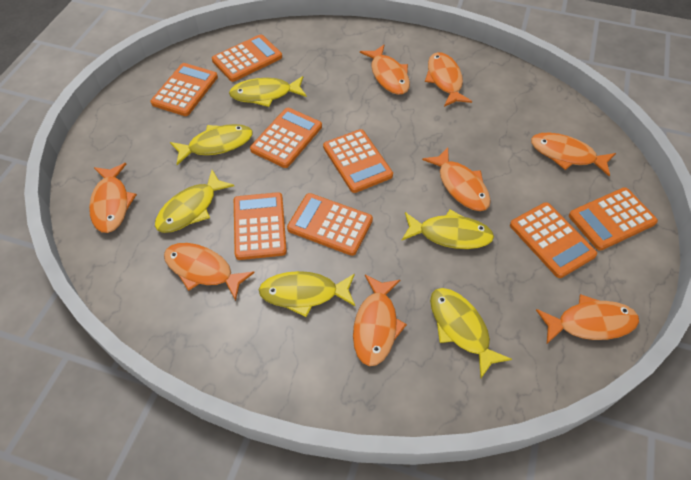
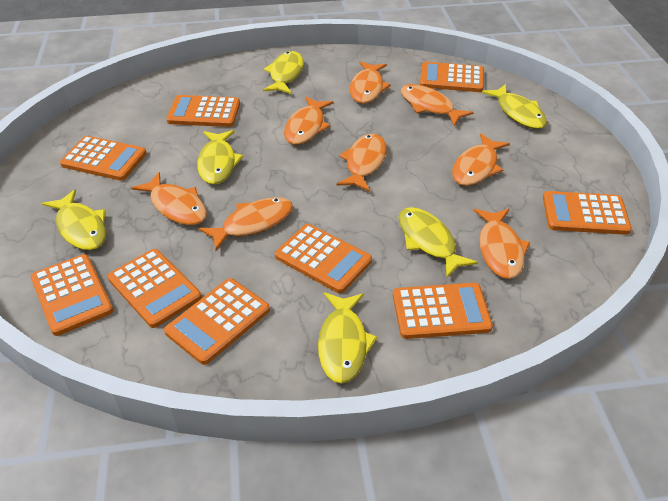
orange calculator: 8 -> 9

